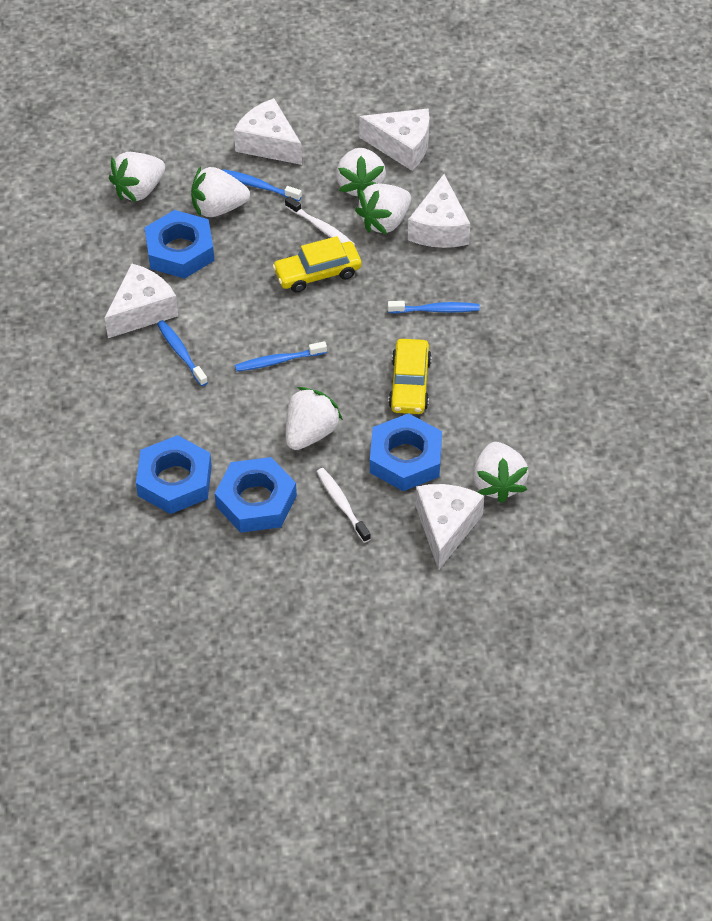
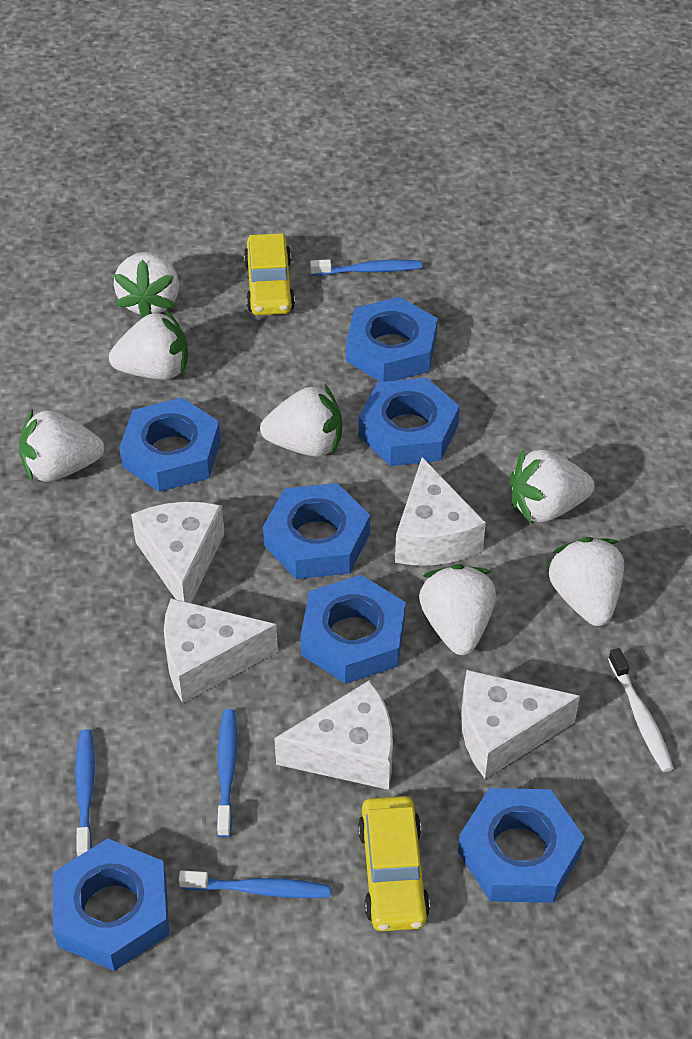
blue nut: 4 -> 7
white strawberry: 6 -> 7
white toothbrush: 2 -> 1

